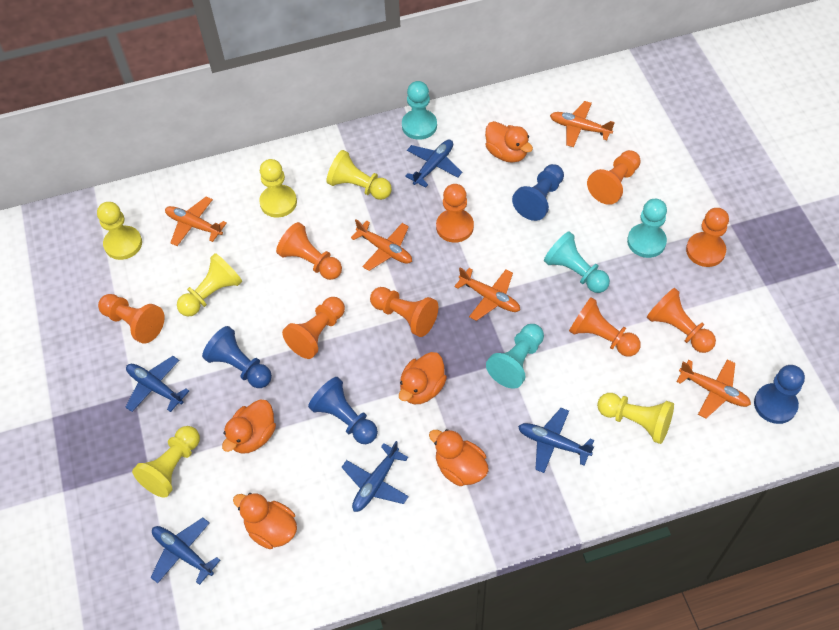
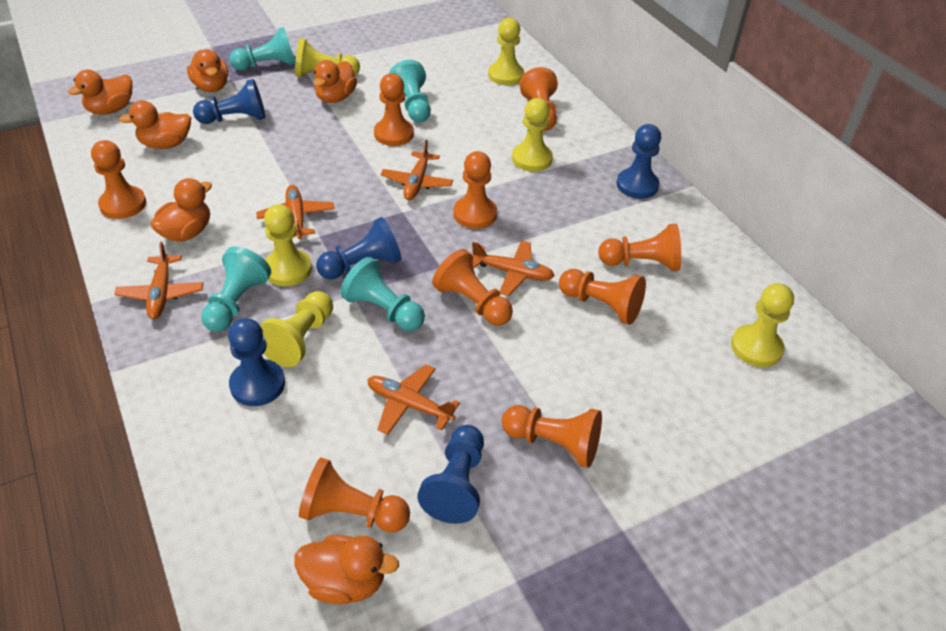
blue pawn: 4 -> 5
blue plane: 5 -> 0
orange duck: 5 -> 6

